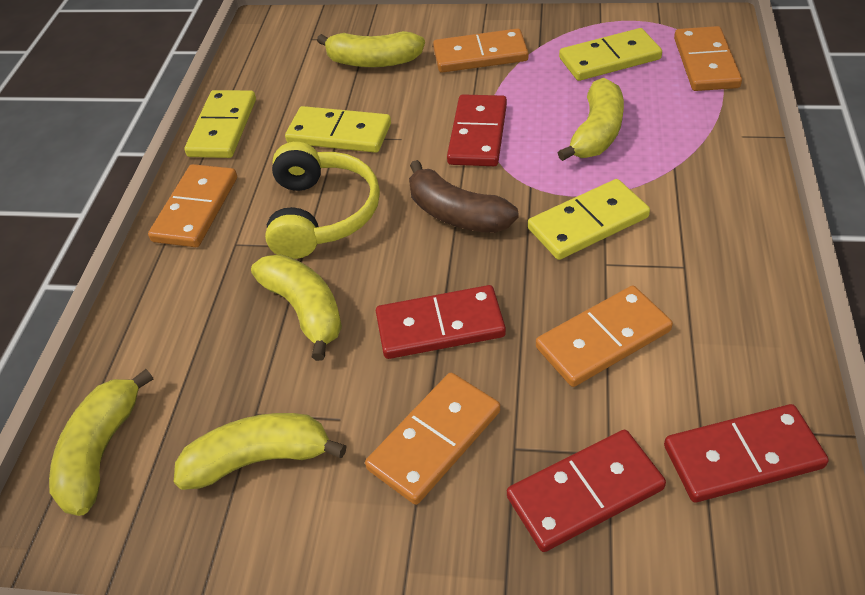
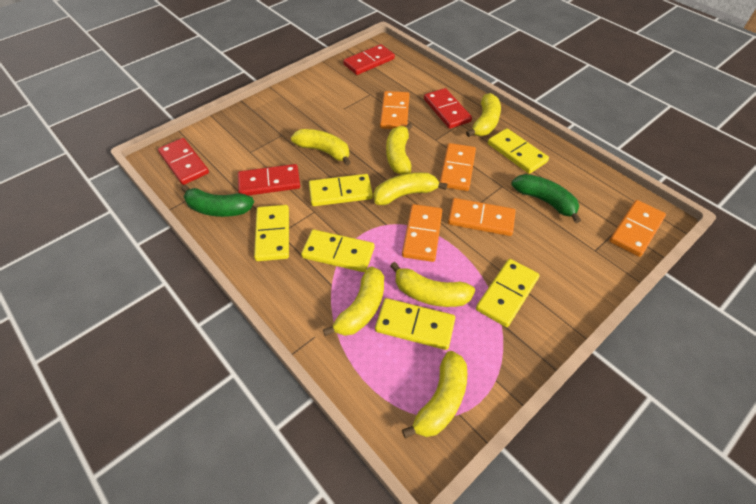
brown banana: 1 -> 0
green banana: 0 -> 2
yellow banana: 5 -> 7
yellow domino: 4 -> 6
yellow headphones: 1 -> 0

